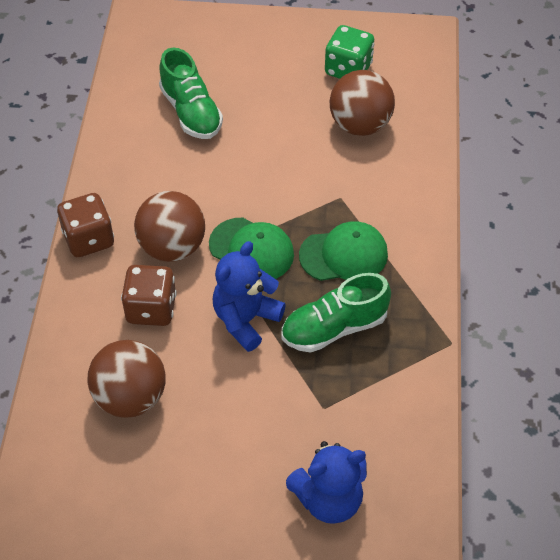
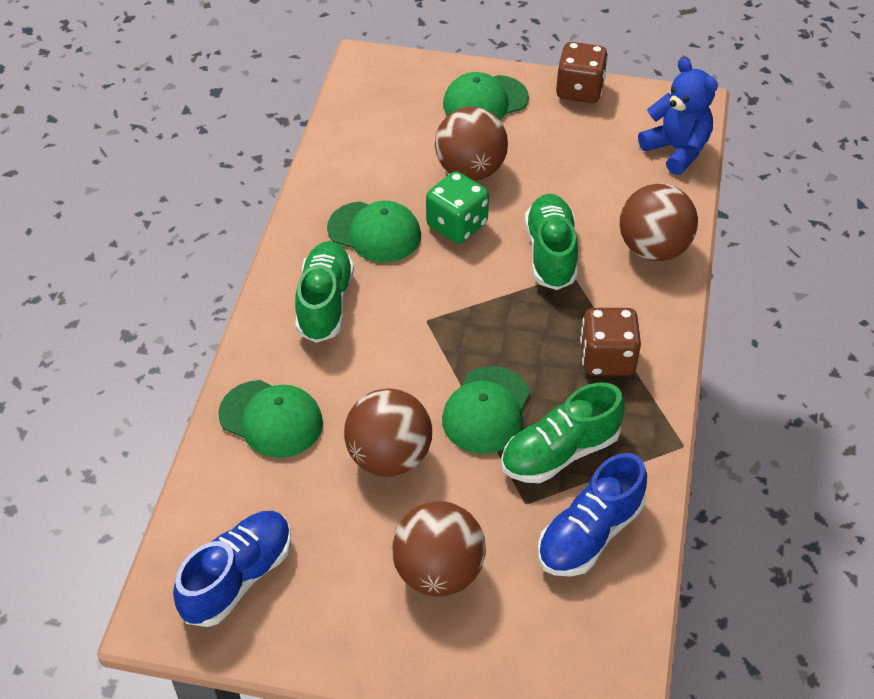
blue shoe: 0 -> 2
blue teddy bear: 2 -> 1
brown ball: 3 -> 4
green cap: 2 -> 4
green shoe: 2 -> 3

